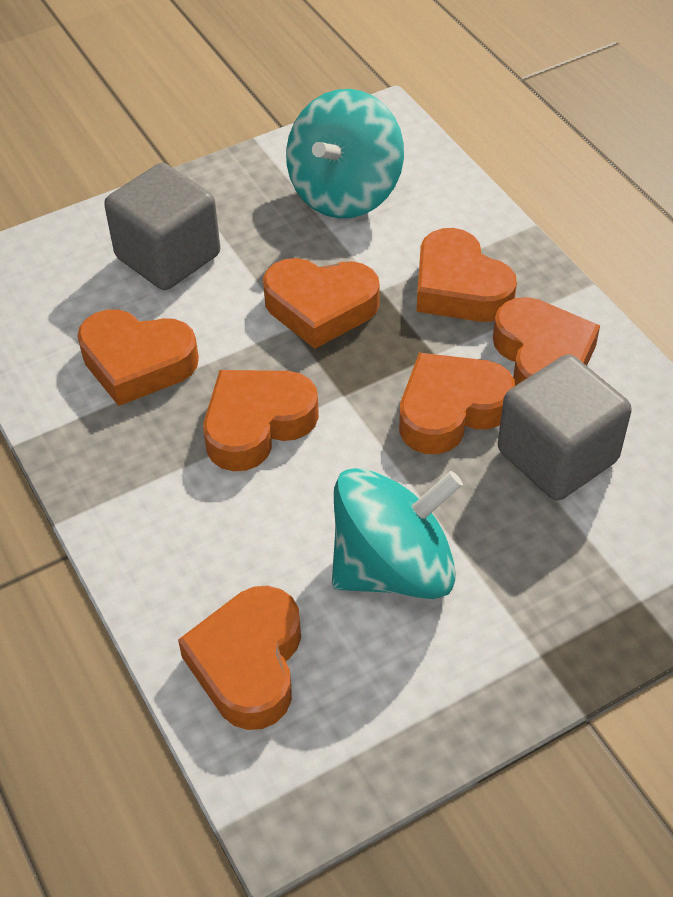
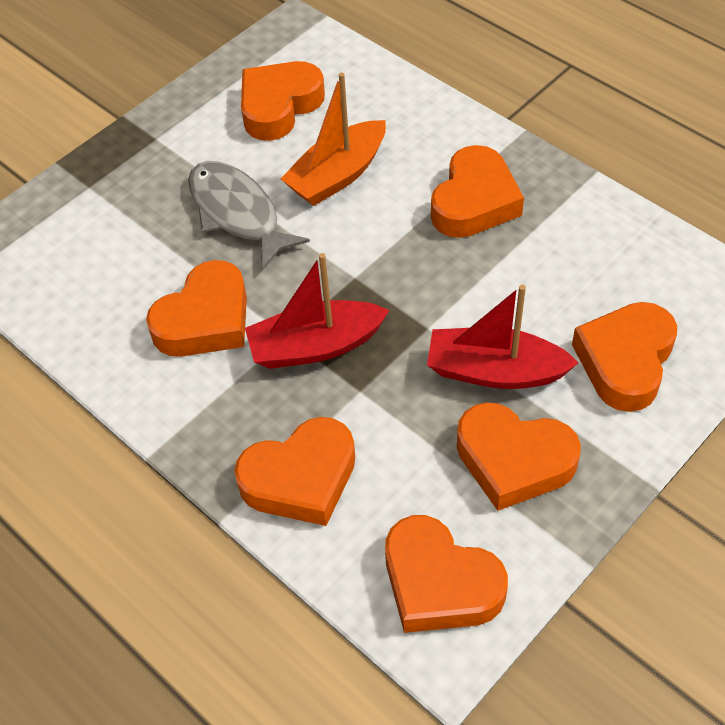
grey cube: 2 -> 0
grey fish: 0 -> 1
orange boat: 0 -> 1
red boat: 0 -> 2
turquoise spinning top: 2 -> 0

